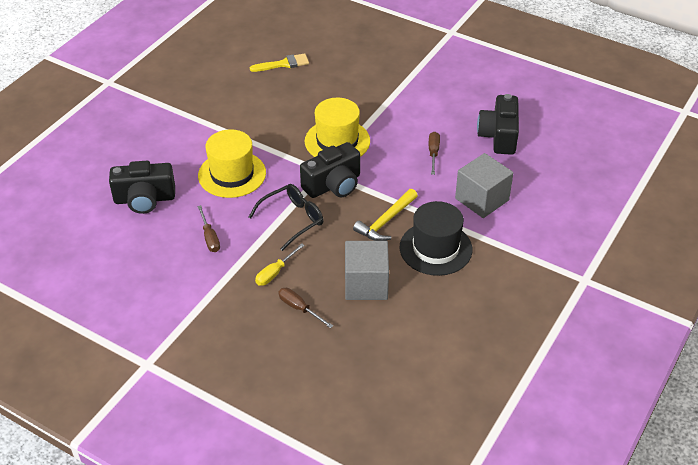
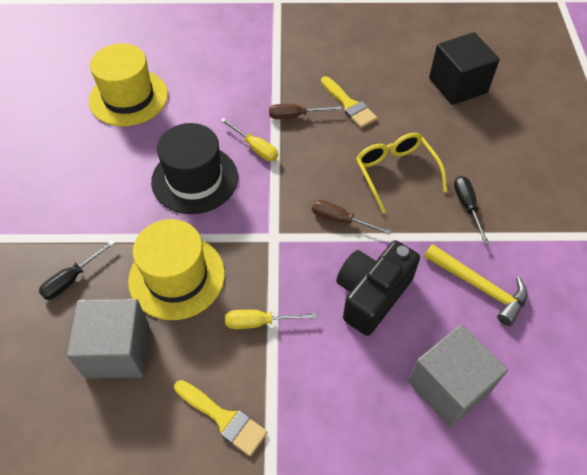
black camera: 3 -> 1
black cube: 0 -> 1
black glasses: 1 -> 0
black screwdriver: 0 -> 2
brown screwdriver: 3 -> 2
yellow brush: 1 -> 2
yellow glasses: 0 -> 1
yellow screwdriver: 1 -> 2

